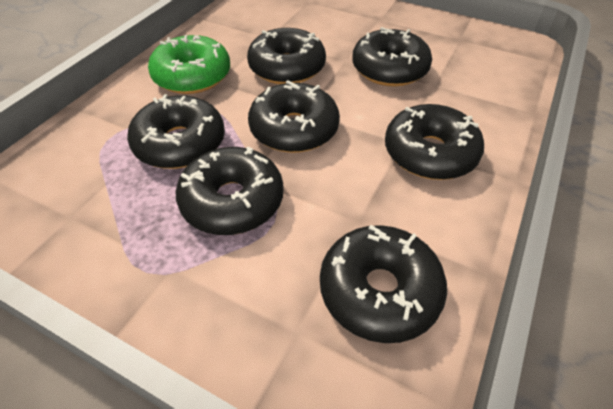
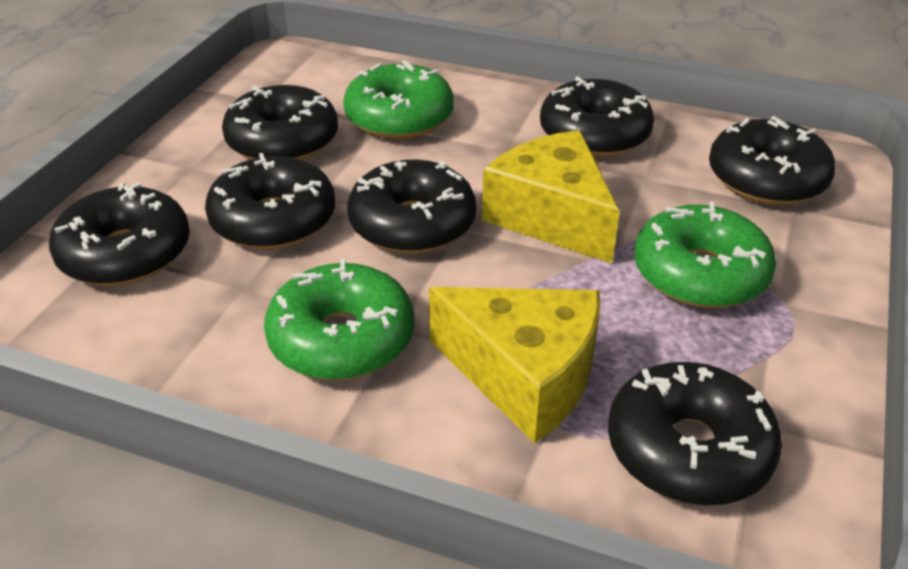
green donut: 1 -> 3
yellow cheese: 0 -> 2

